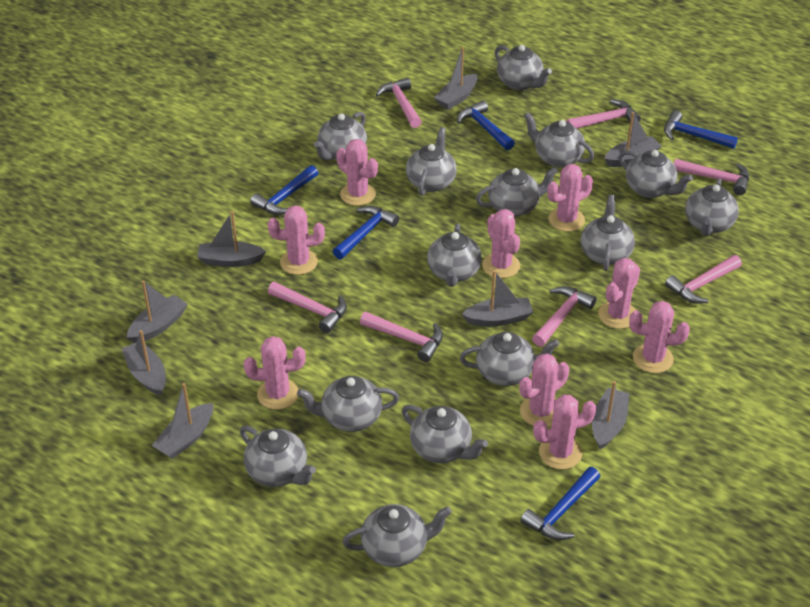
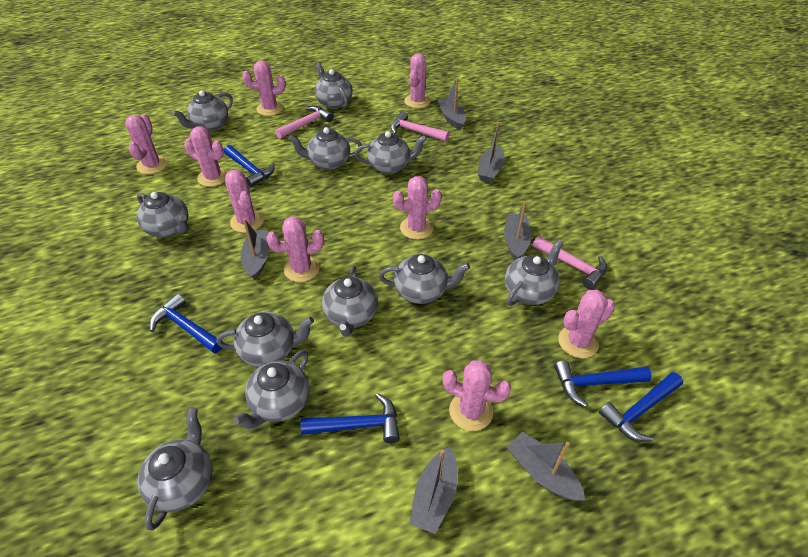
grey boat: 8 -> 6
grey teapot: 14 -> 11
pink hammer: 7 -> 3

